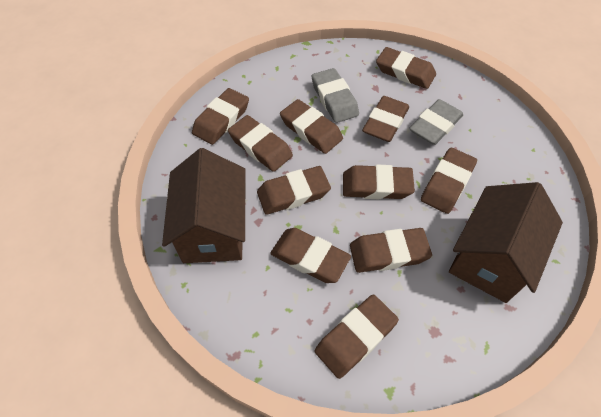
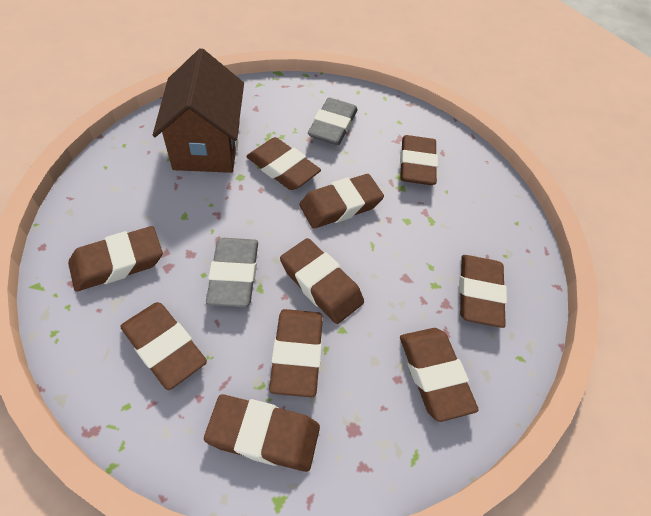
brown eraser: 11 -> 10
brown house: 2 -> 1

